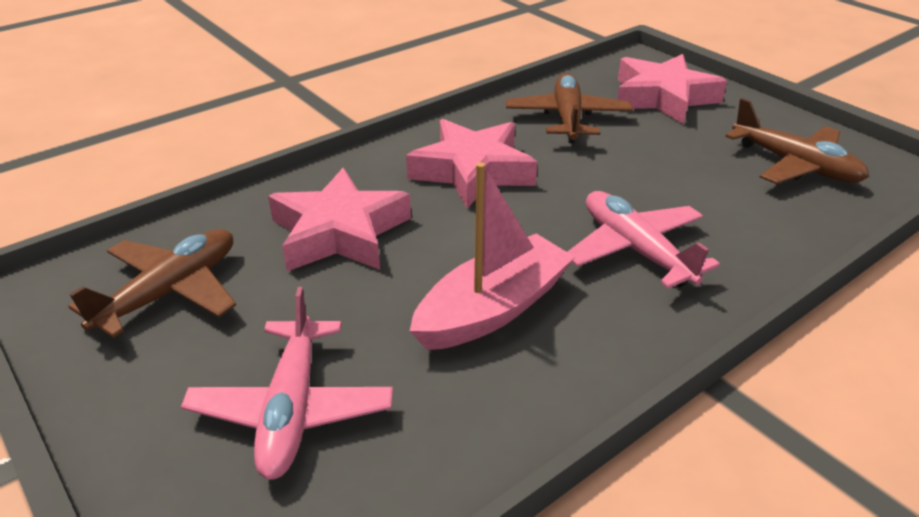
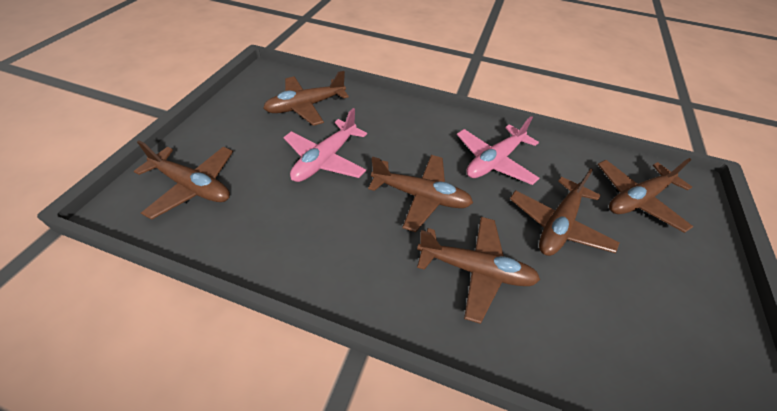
brown plane: 3 -> 6
pink boat: 1 -> 0
pink star: 3 -> 0

